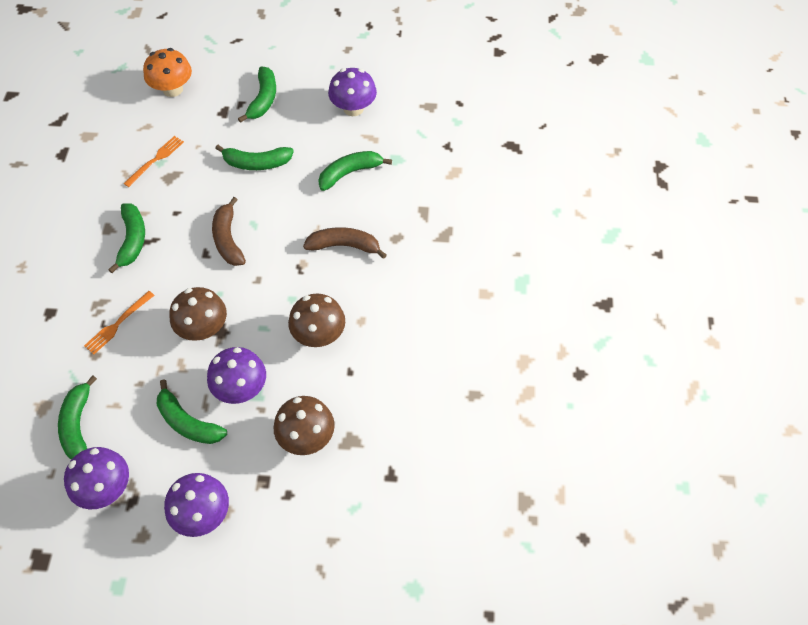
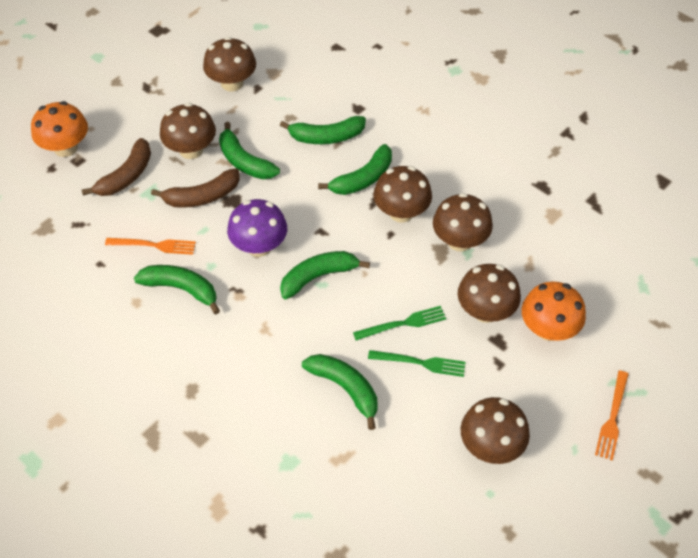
brown mushroom: 3 -> 6
green fork: 0 -> 2
orange mushroom: 1 -> 2
purple mushroom: 4 -> 1

